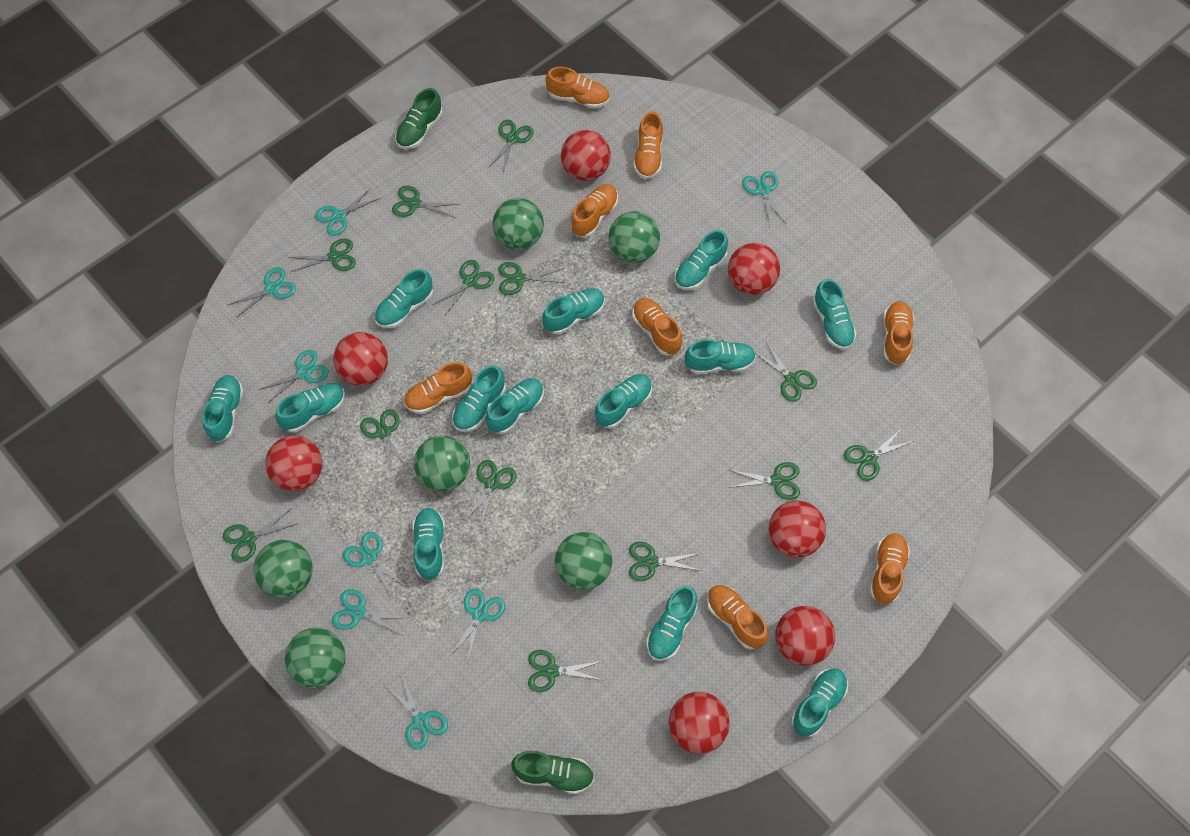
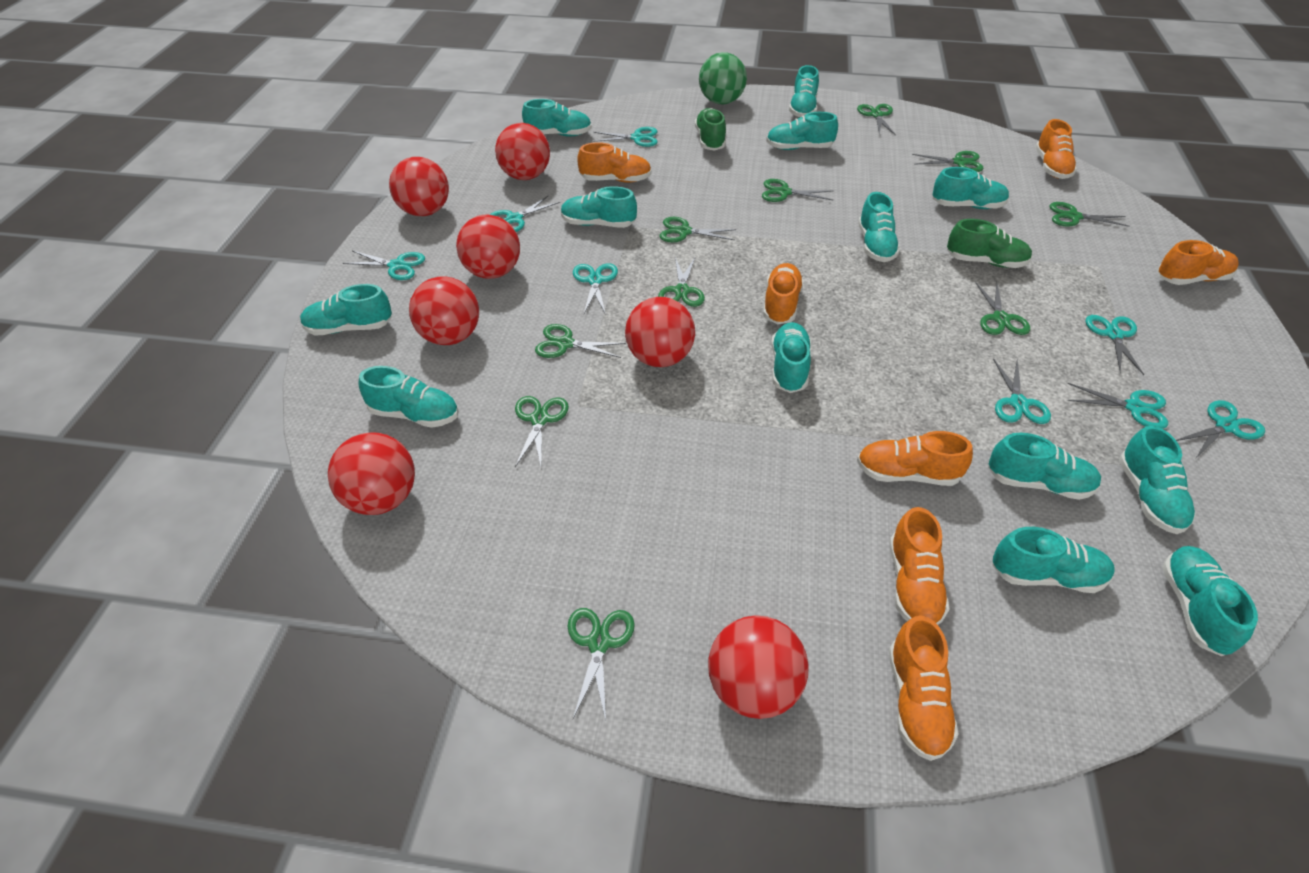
green ball: 6 -> 1
green scissors: 13 -> 10
orange shoe: 8 -> 7

